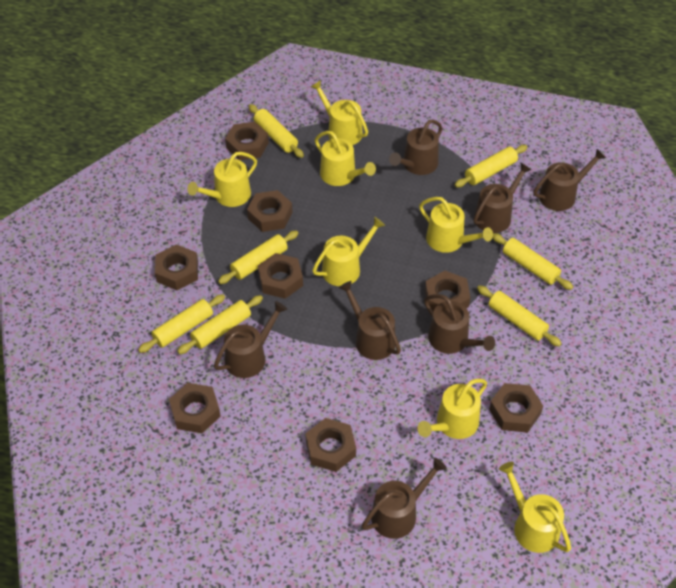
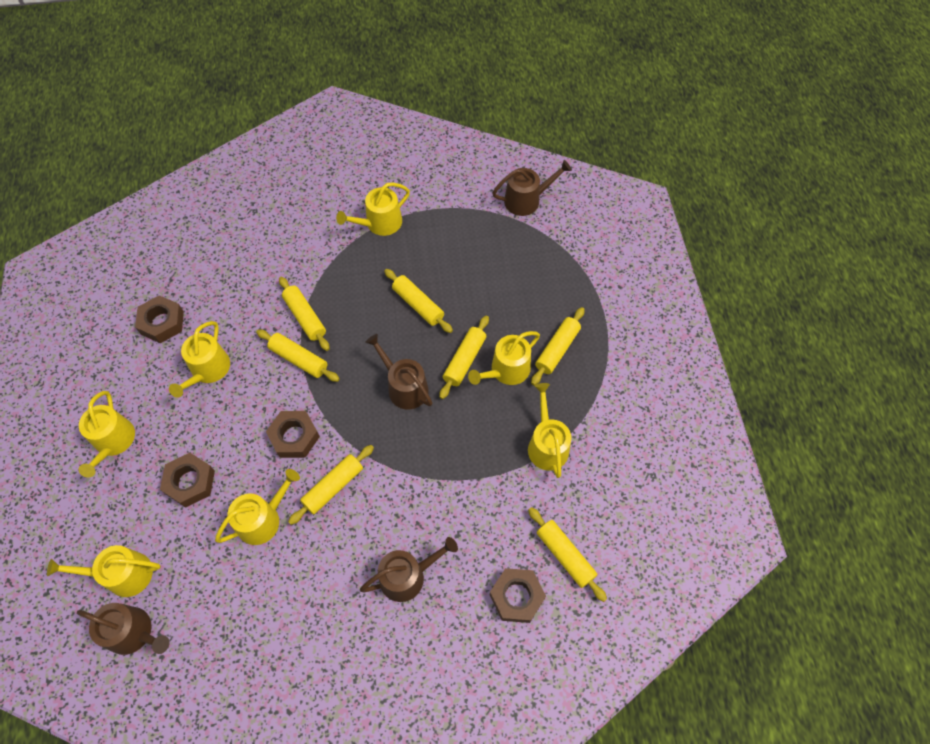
brown nut: 8 -> 4
brown watering can: 7 -> 4

